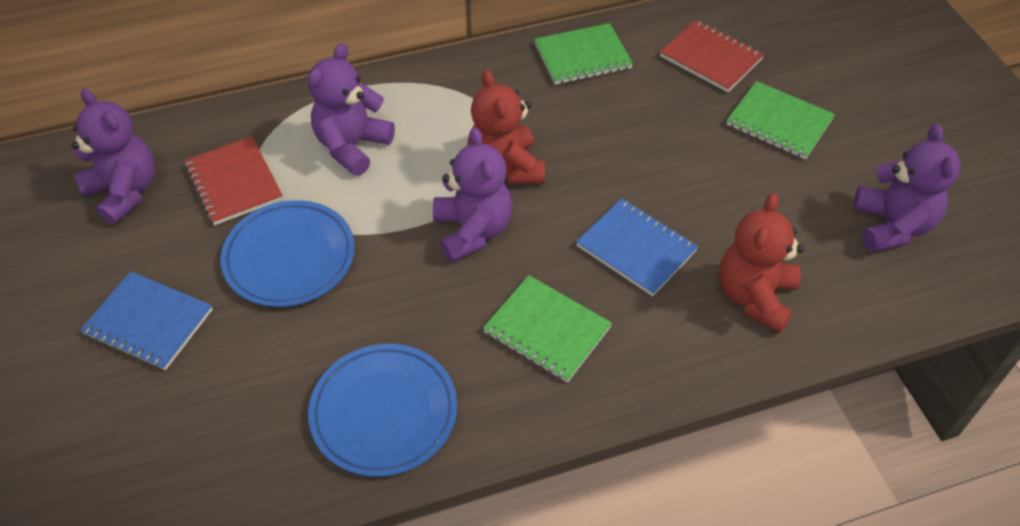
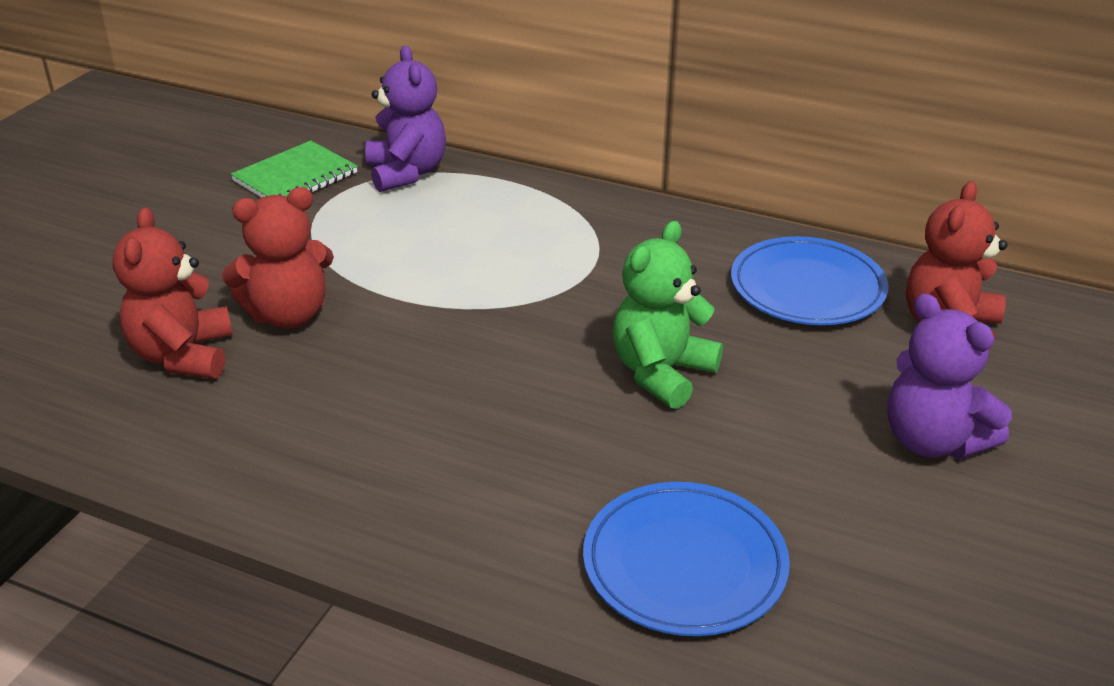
blue notebook: 2 -> 0
green notebook: 3 -> 1
green teddy bear: 0 -> 1
purple teddy bear: 4 -> 2
red notebook: 2 -> 0
red teddy bear: 2 -> 3

